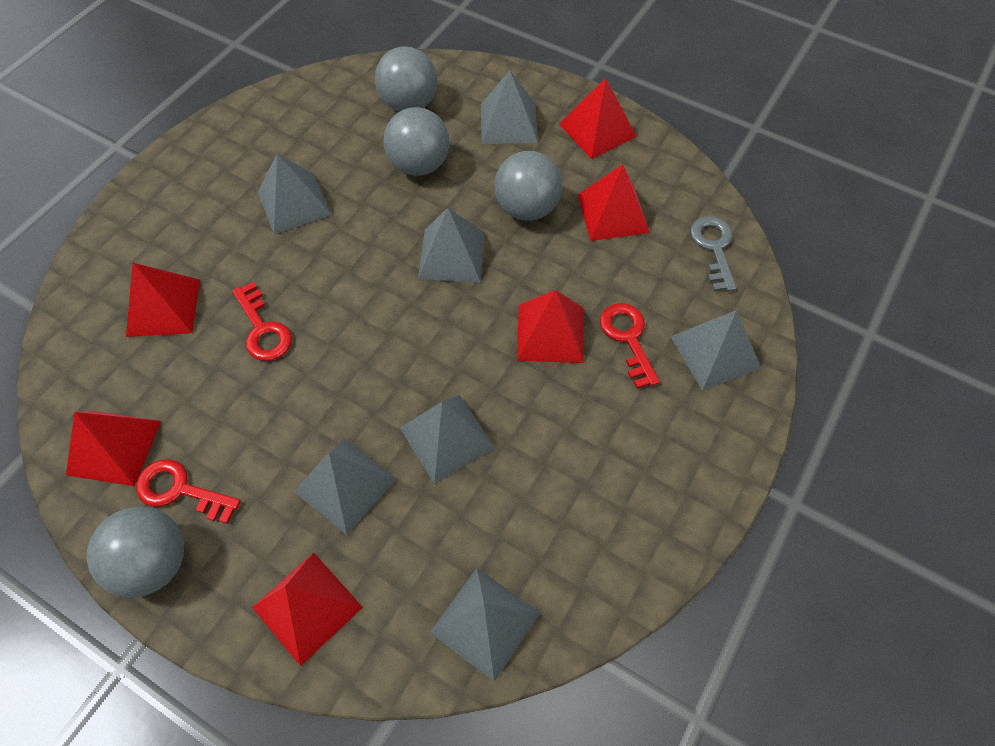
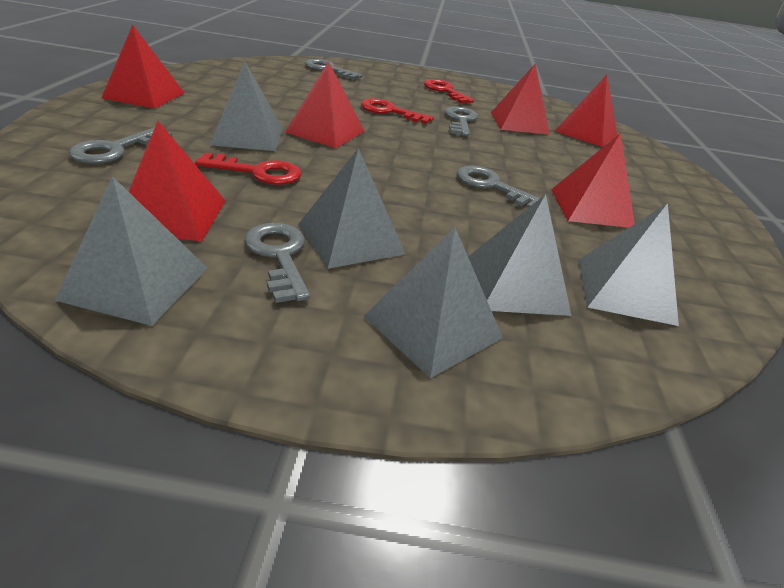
grey ball: 4 -> 0
grey key: 1 -> 5
grey pyramid: 7 -> 6

